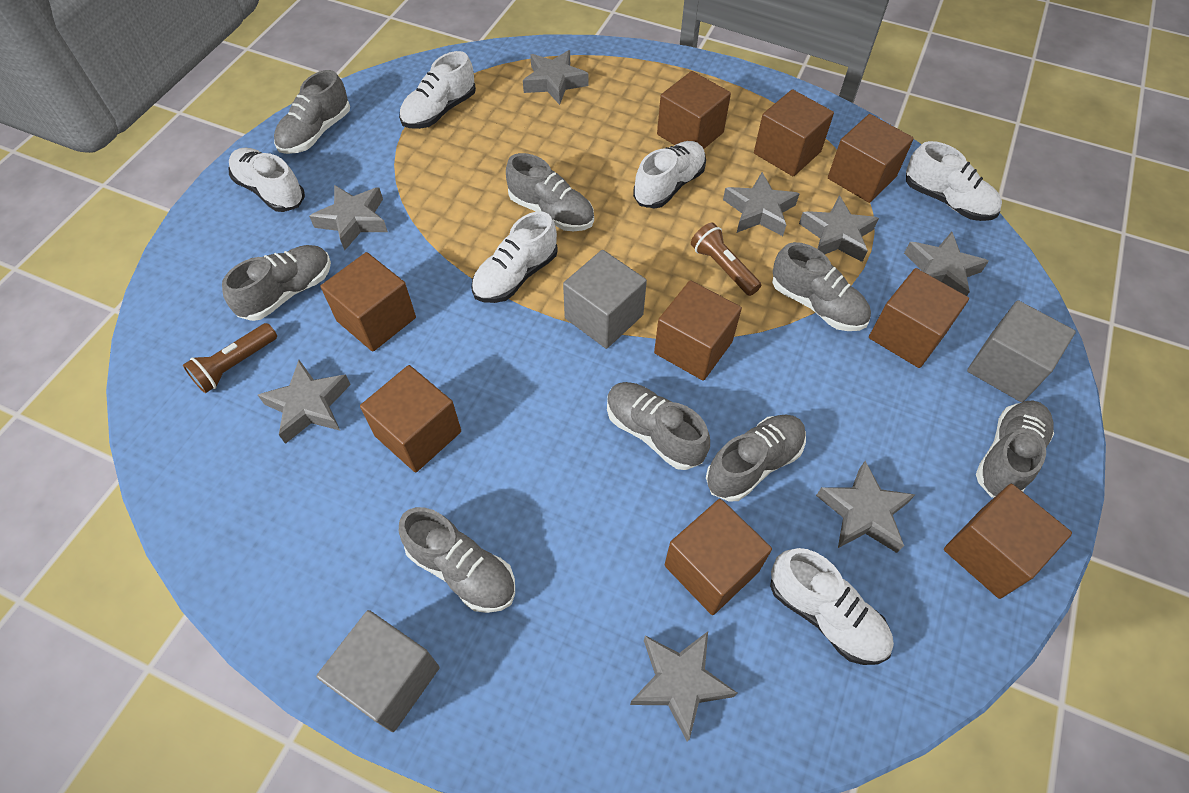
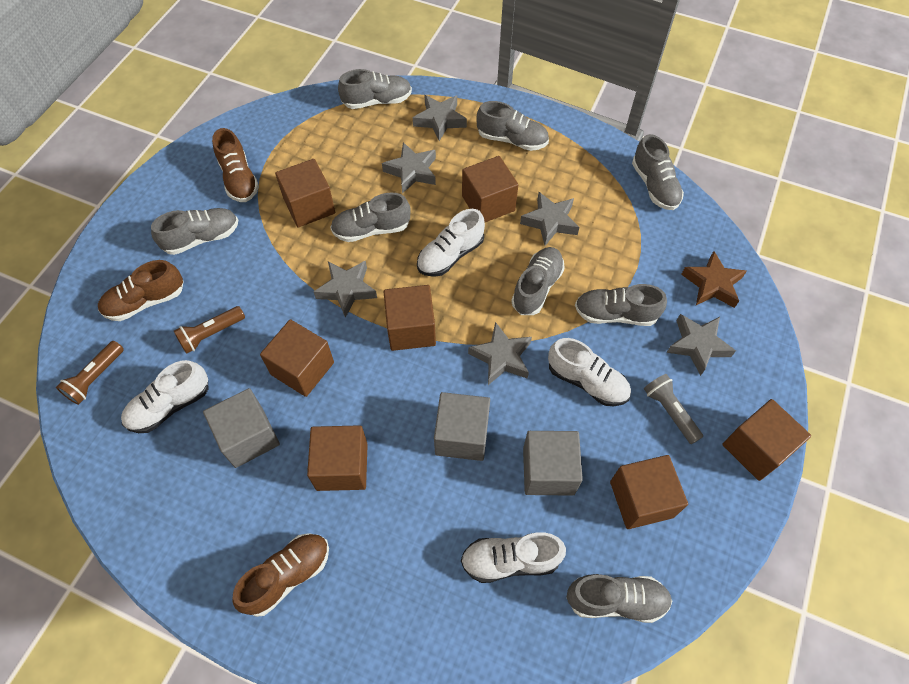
brown cube: 9 -> 7
brown shoe: 0 -> 3
brown star: 0 -> 1
grey flashlight: 0 -> 1
grey star: 8 -> 6
white shoe: 6 -> 4

